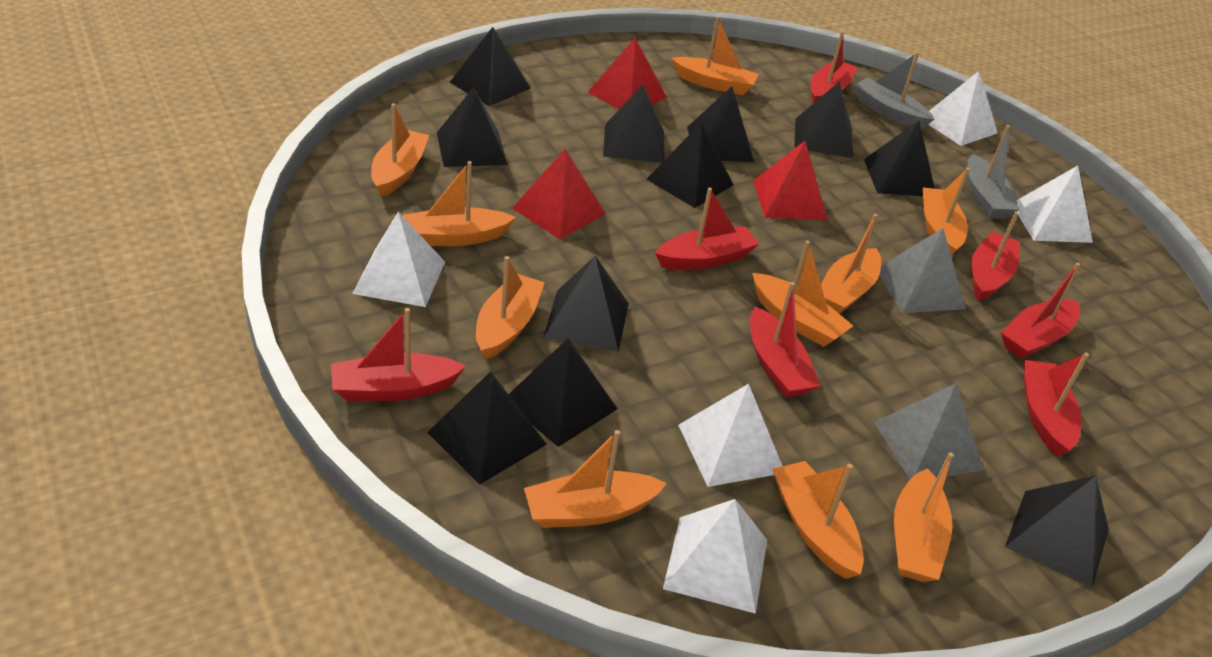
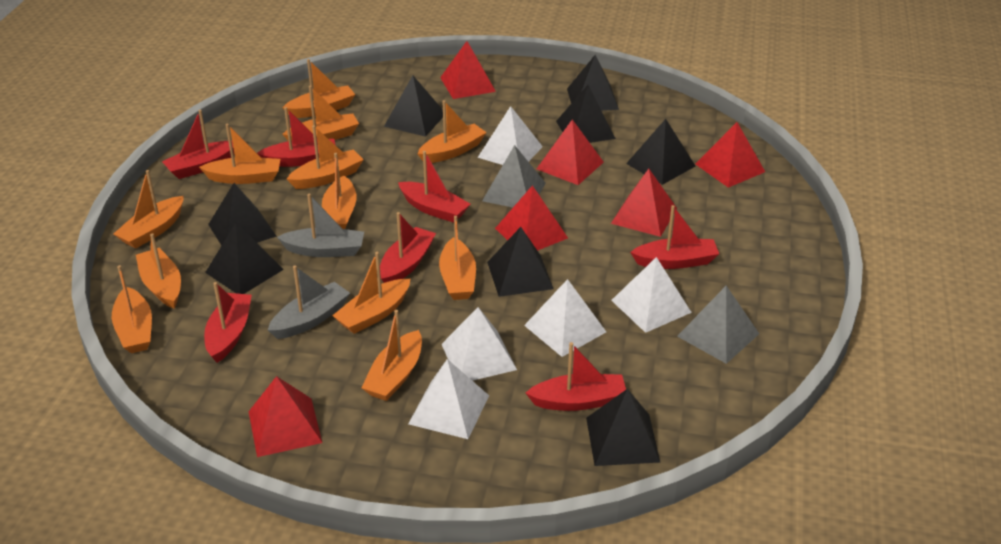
black pyramid: 11 -> 8
orange boat: 10 -> 12
red pyramid: 3 -> 6

